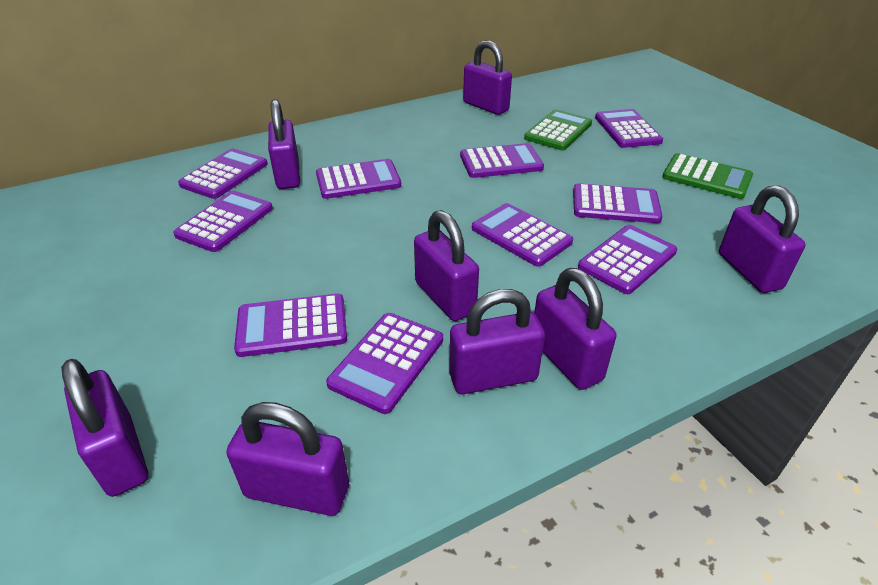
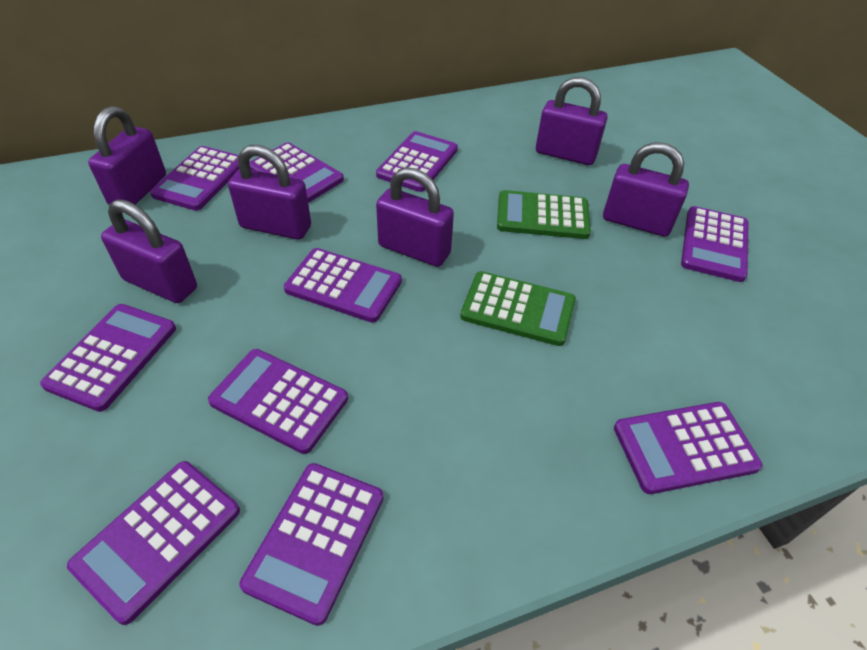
purple padlock: 8 -> 6

